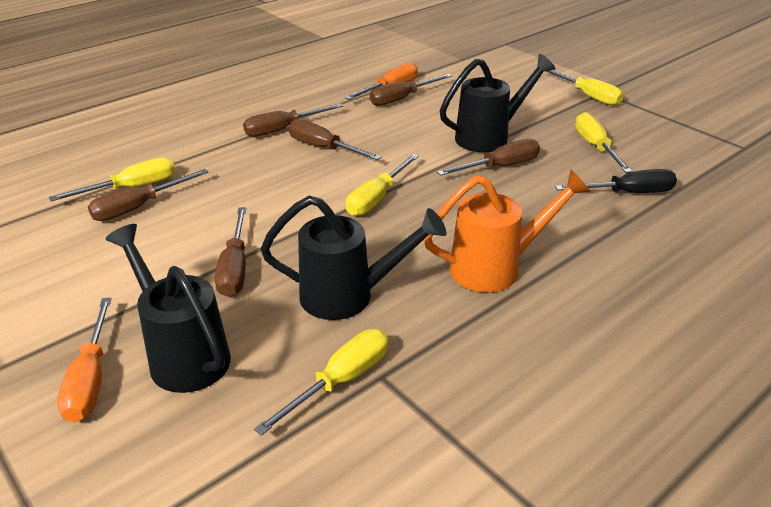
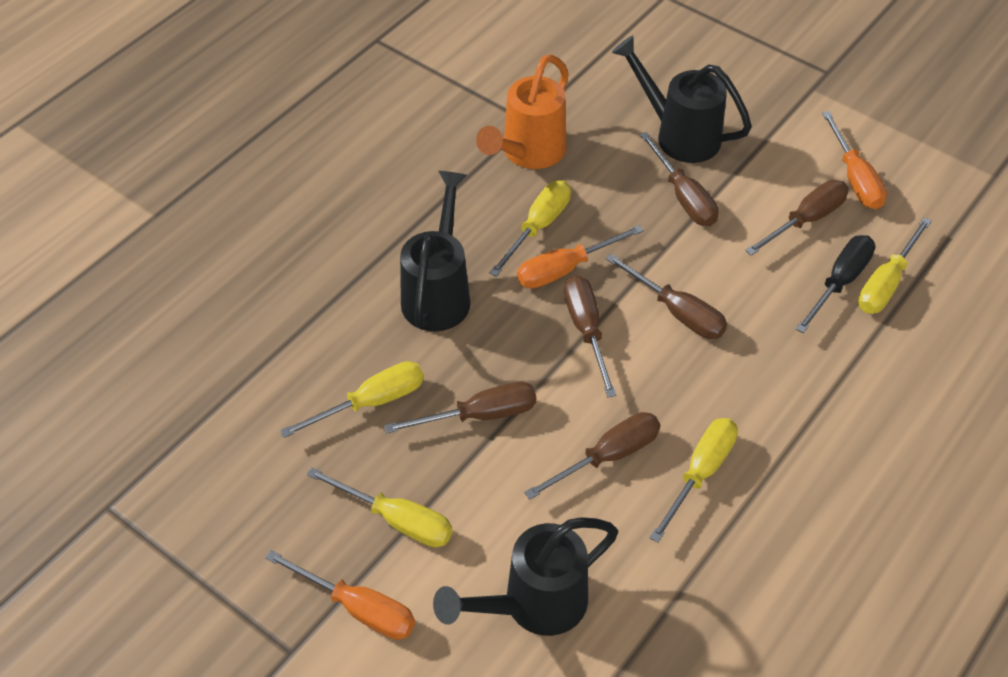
orange screwdriver: 2 -> 3

